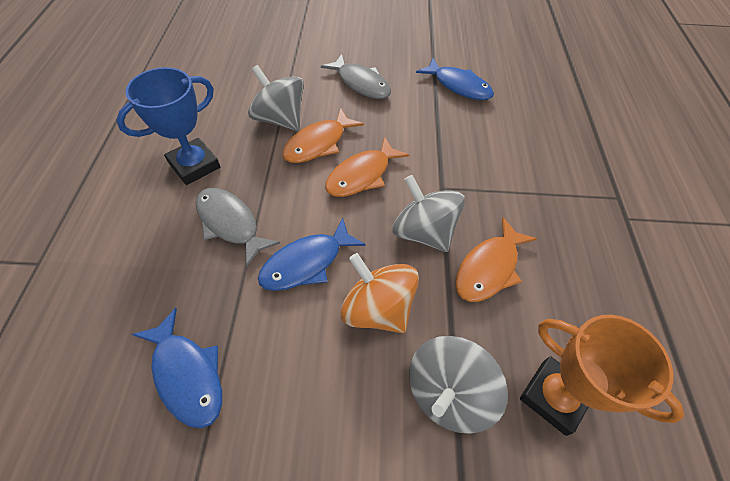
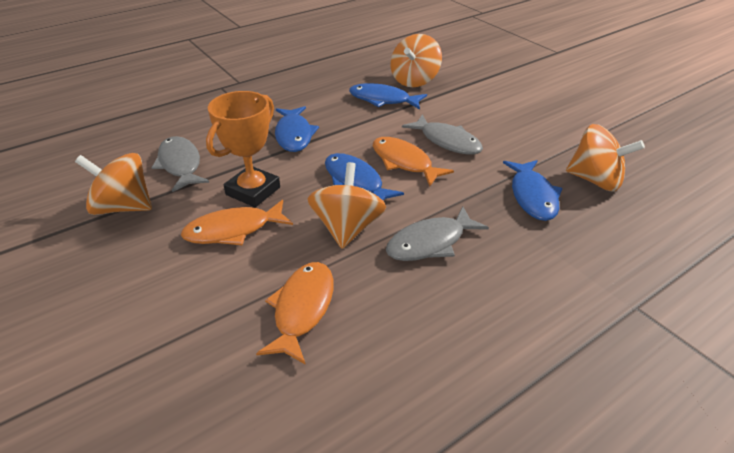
blue fish: 3 -> 4
blue trophy: 1 -> 0
grey fish: 2 -> 3
grey spinning top: 3 -> 0
orange spinning top: 1 -> 4

